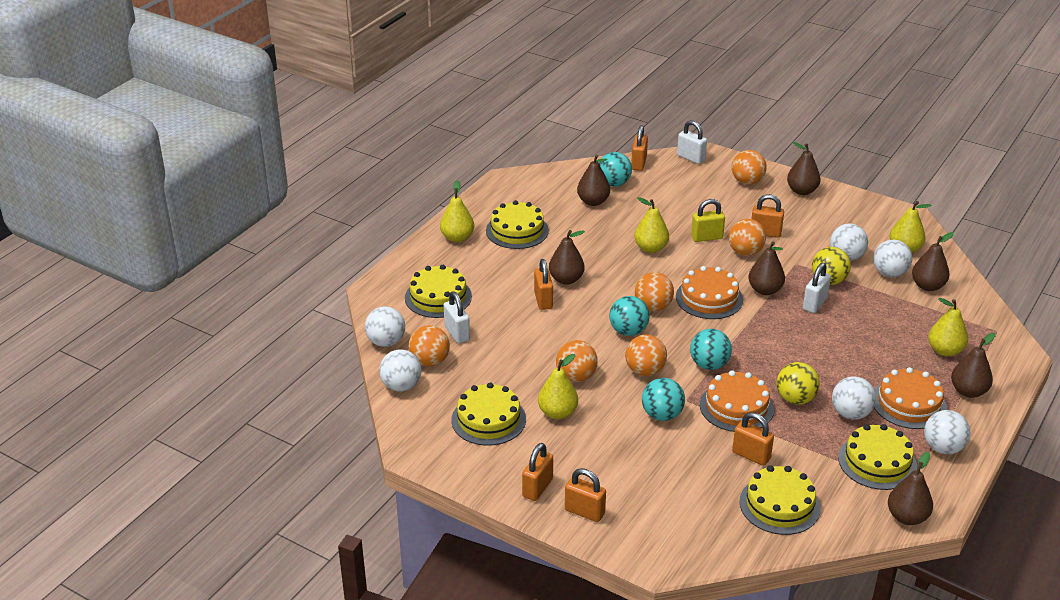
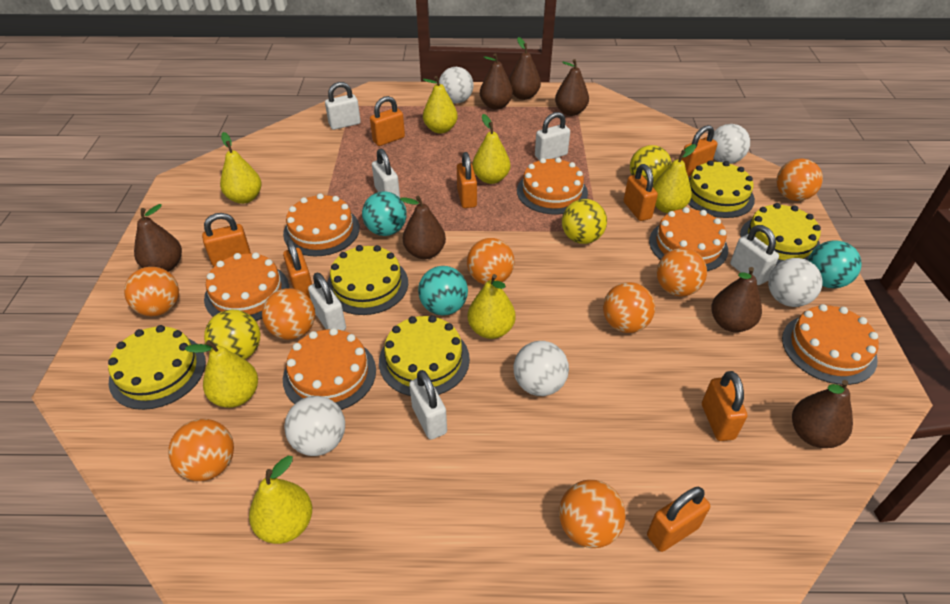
orange ball: 6 -> 8
orange cake: 3 -> 6
orange padlock: 6 -> 8
turquoise ball: 4 -> 3
white ball: 6 -> 5
white padlock: 3 -> 6
yellow ball: 2 -> 3
yellow padlock: 1 -> 0
yellow pear: 5 -> 7

